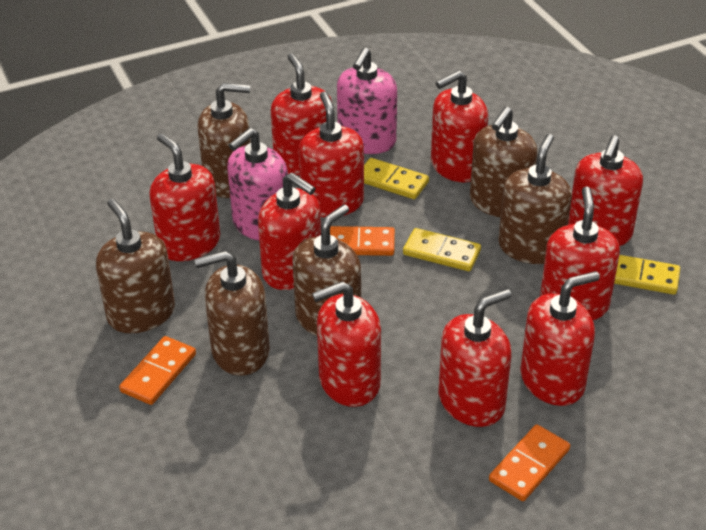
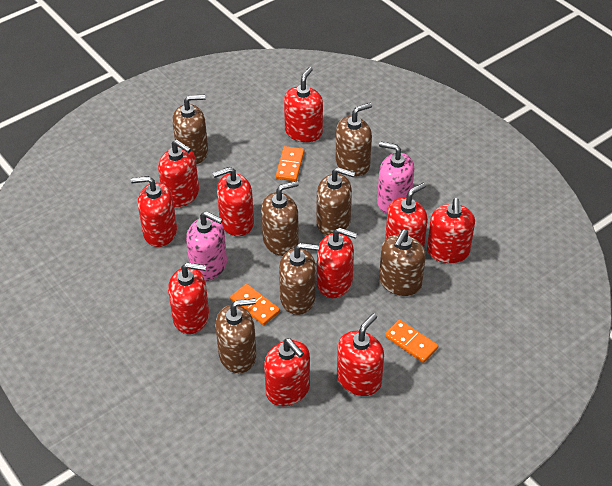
brown soap dispenser: 6 -> 7
yellow domino: 3 -> 0

